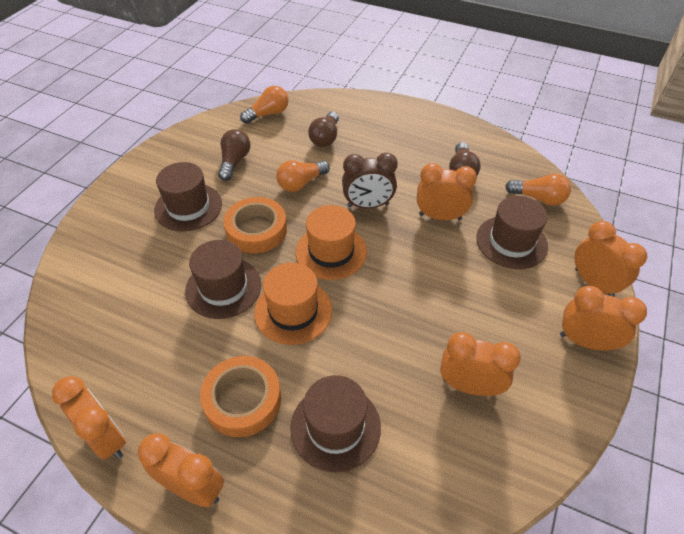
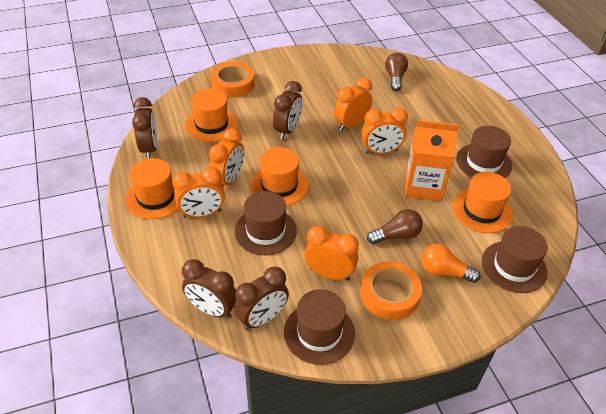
brown clock: 1 -> 4
brown light bulb: 3 -> 2
orange carton: 0 -> 1
orange clock: 6 -> 5
orange hat: 2 -> 4
orange light bulb: 3 -> 1

